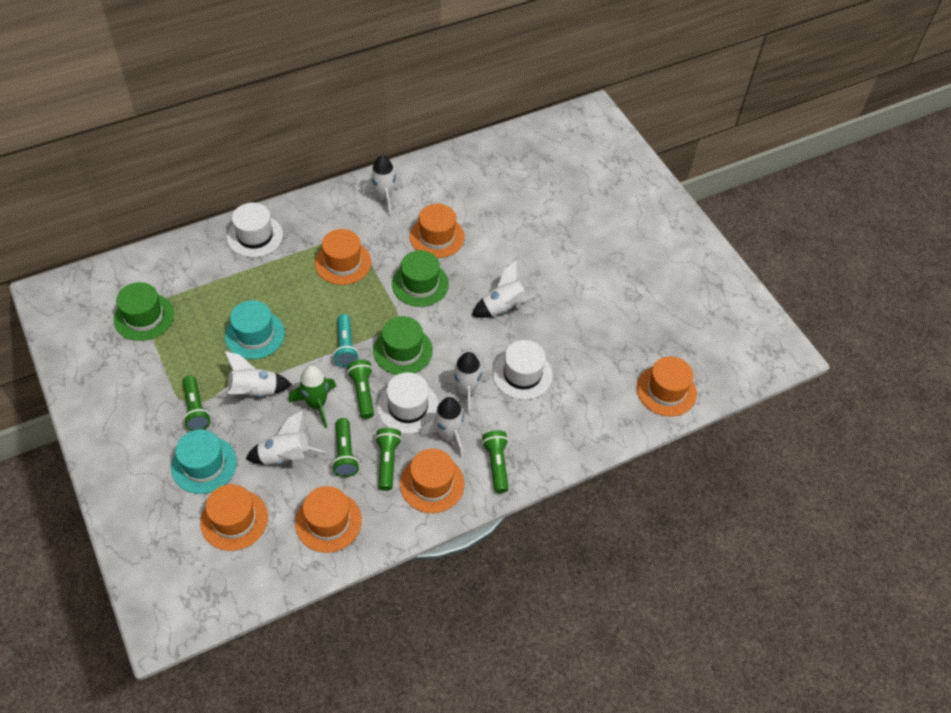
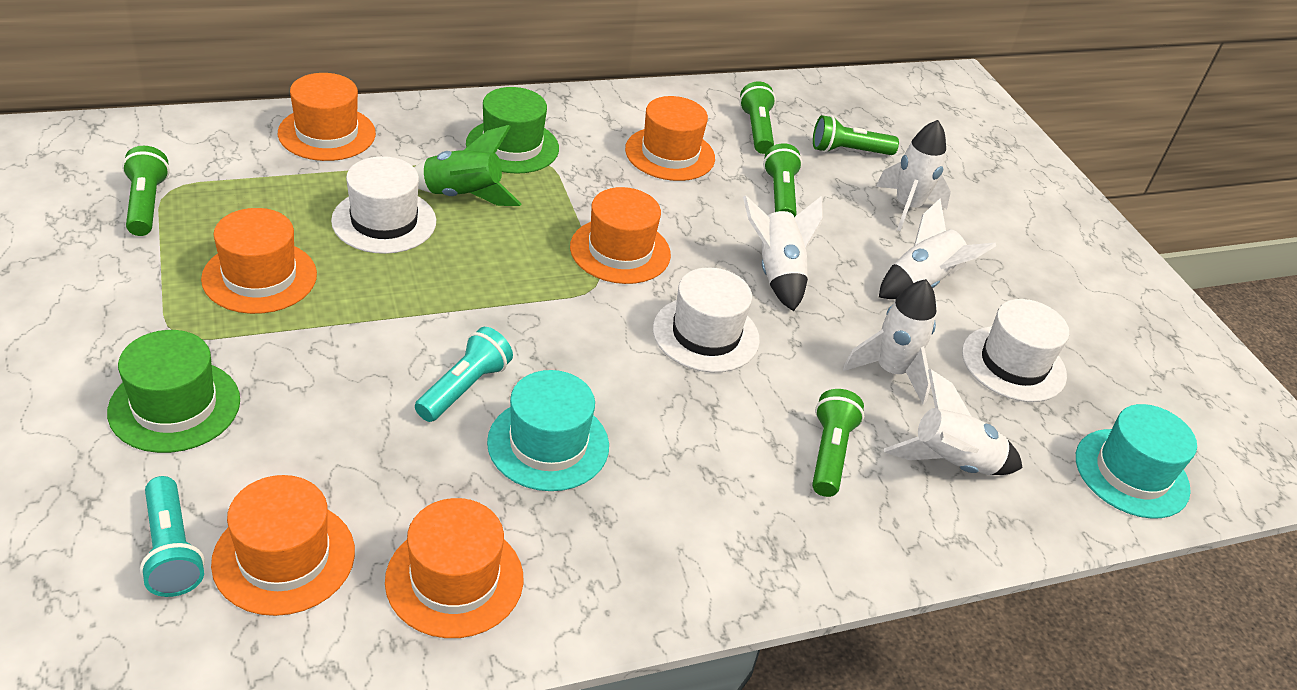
green hat: 3 -> 2
turquoise flashlight: 1 -> 2
white rocket: 6 -> 5

